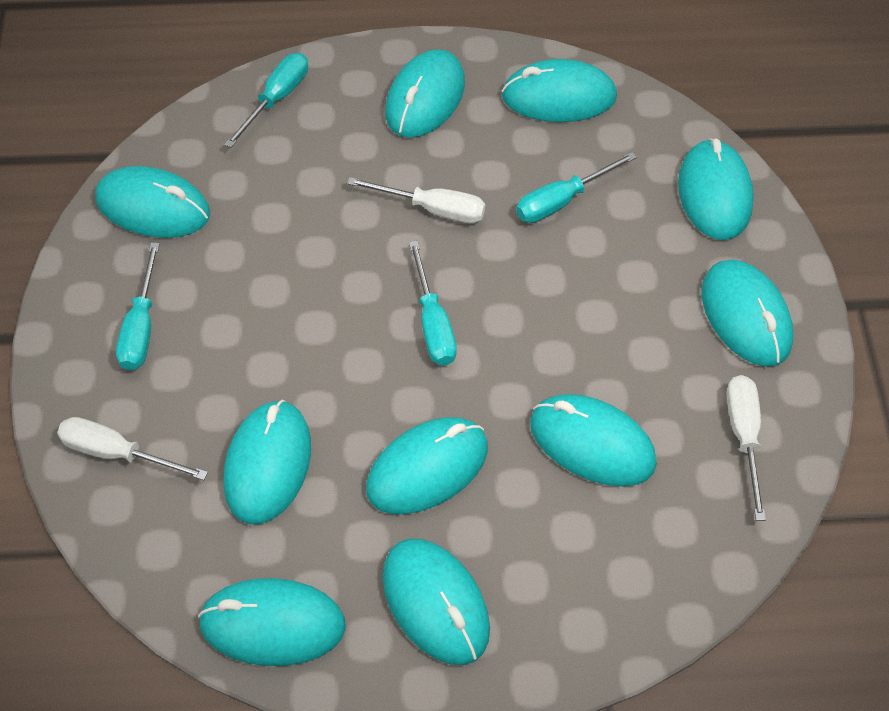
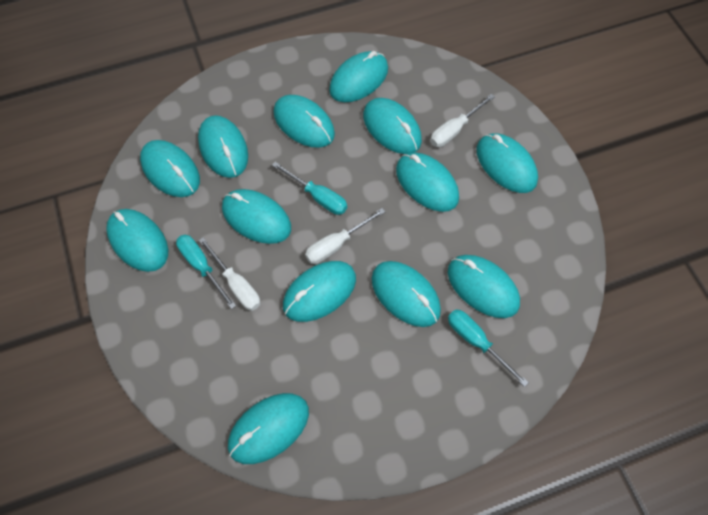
turquoise mouse: 10 -> 13
turquoise screwdriver: 4 -> 3

